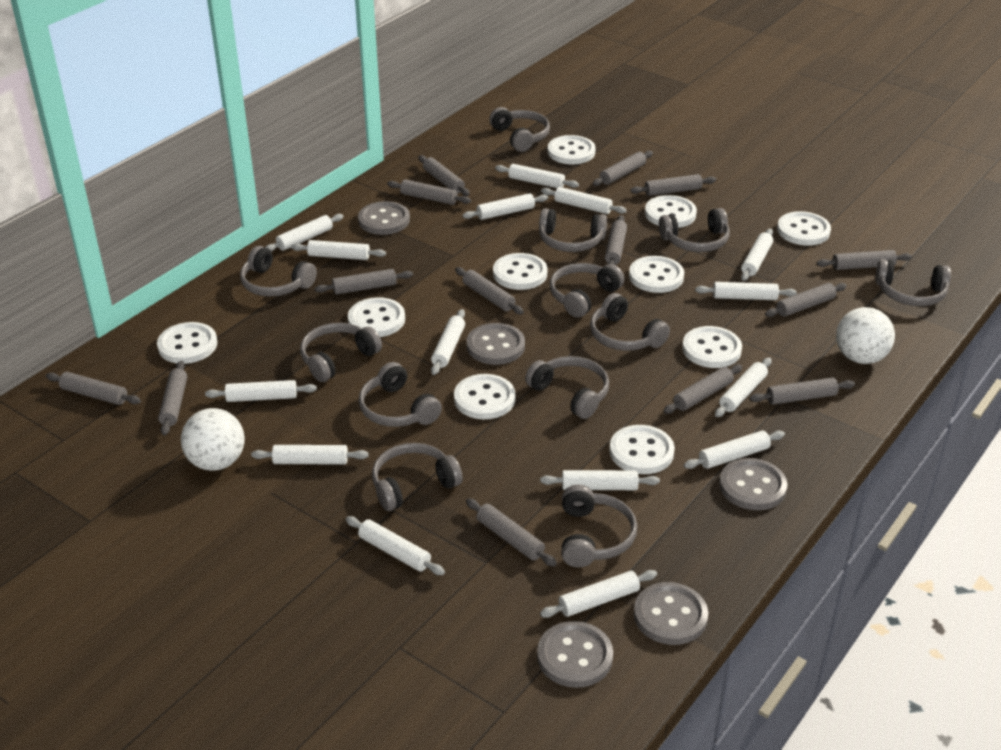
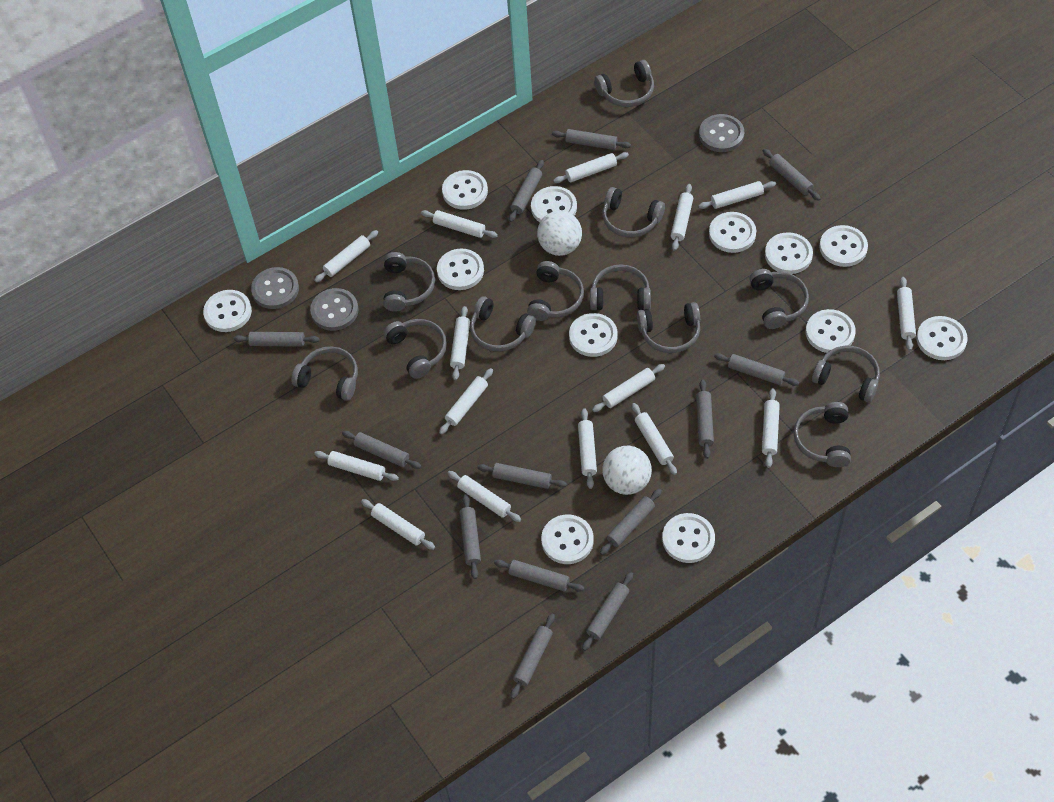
grey button: 5 -> 3
grey rolling pin: 14 -> 13
white button: 10 -> 12

